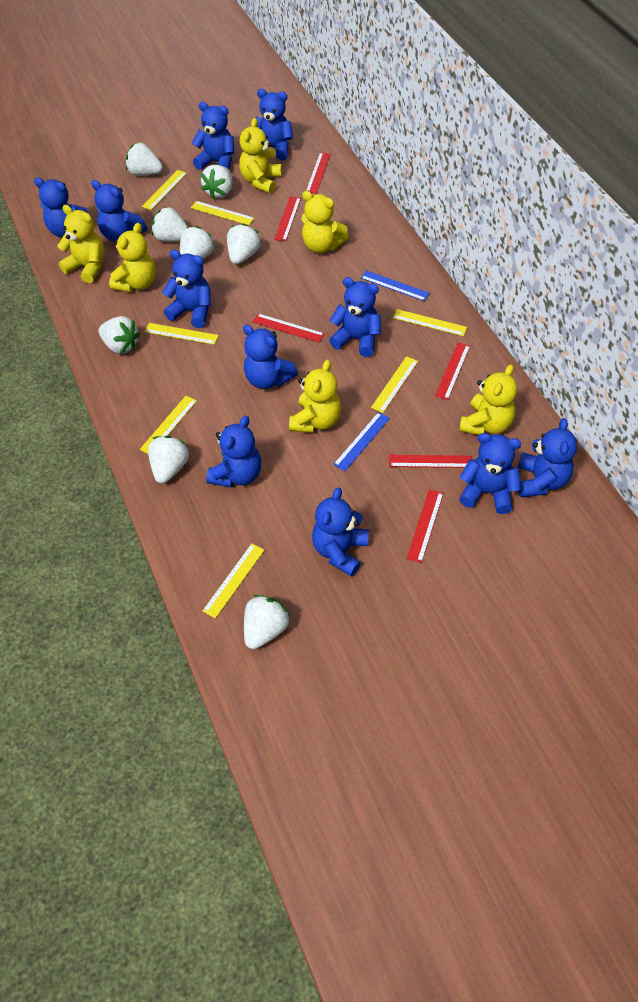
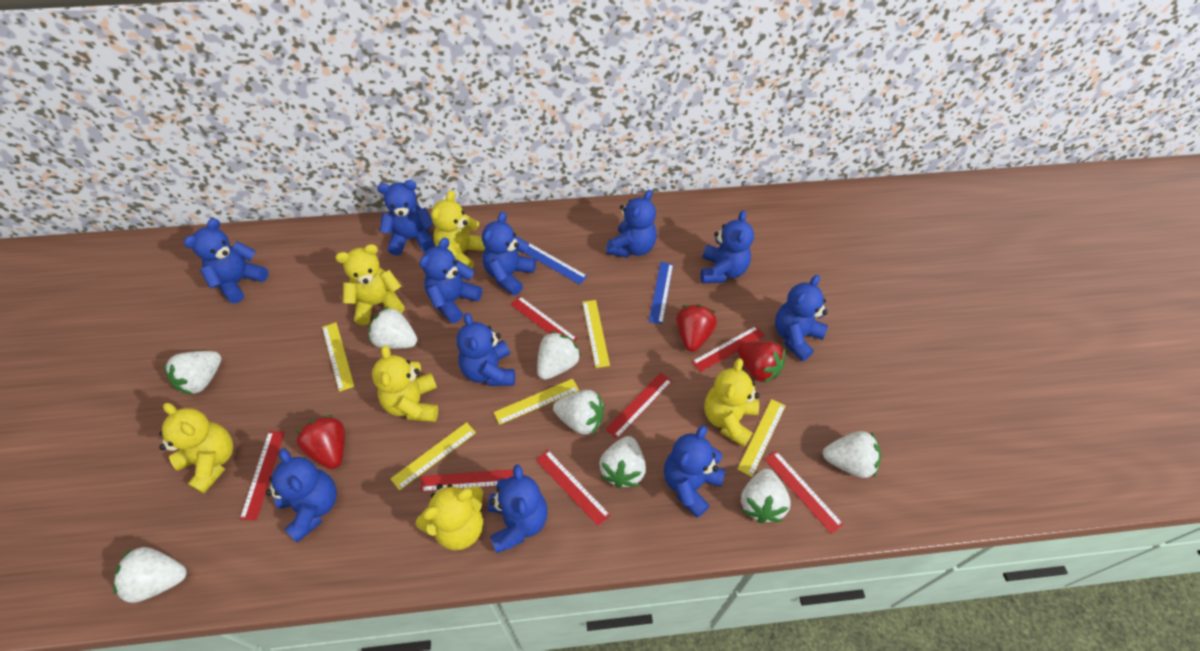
red ruler: 6 -> 7
red strawberry: 0 -> 3
yellow ruler: 7 -> 5

